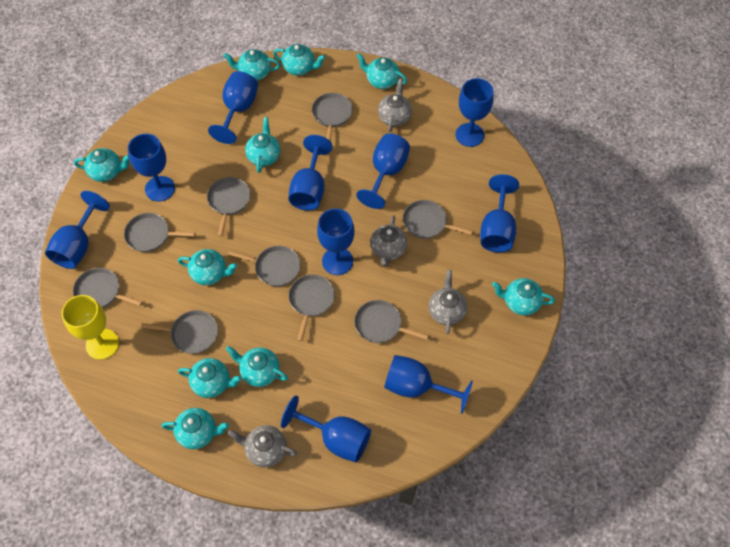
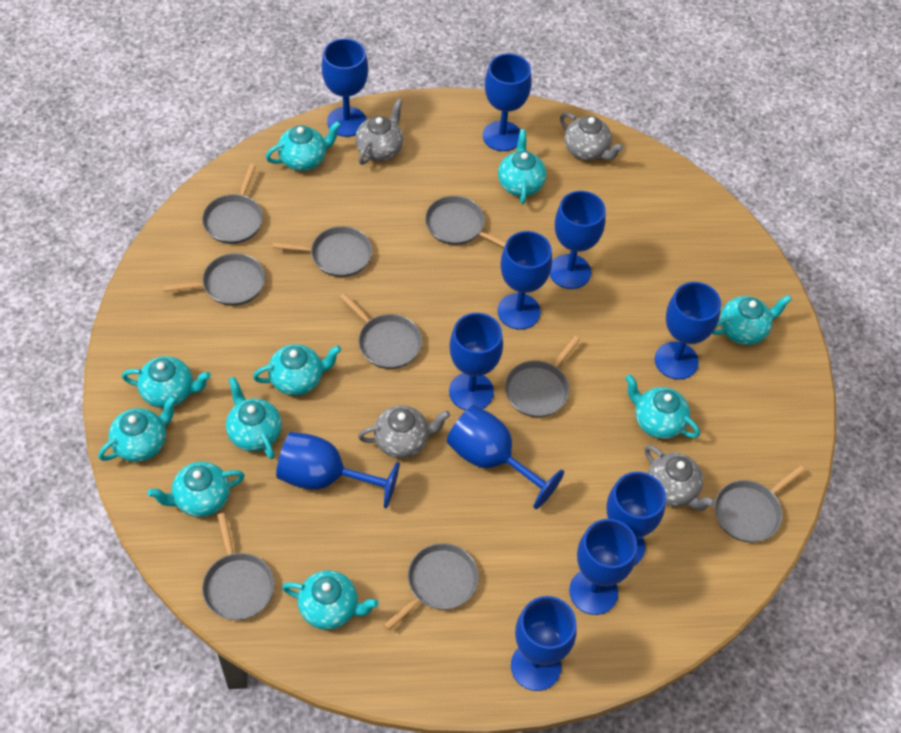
blue goblet: 10 -> 11
yellow goblet: 1 -> 0

